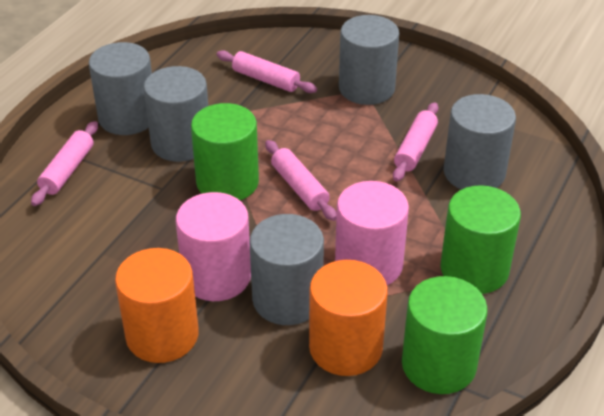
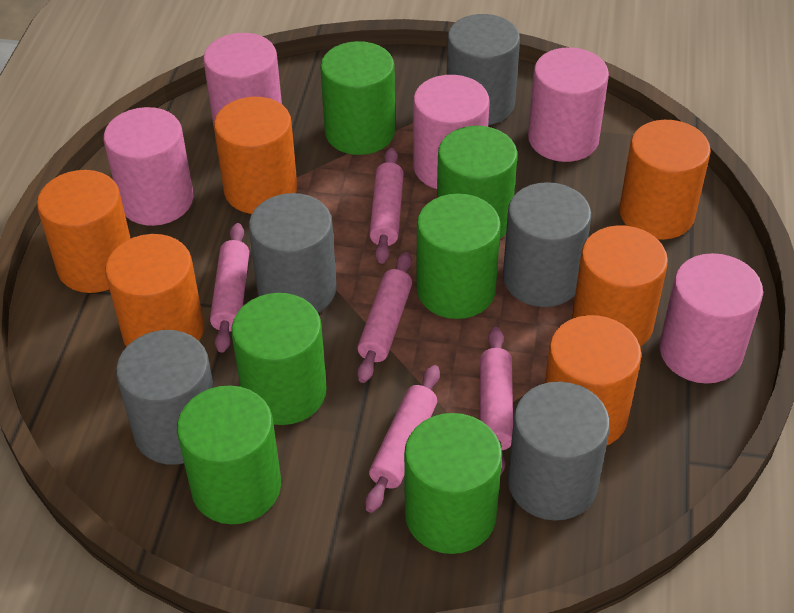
green cylinder: 3 -> 6
orange cylinder: 2 -> 6
pink cylinder: 2 -> 5
pink rolling pin: 4 -> 5

